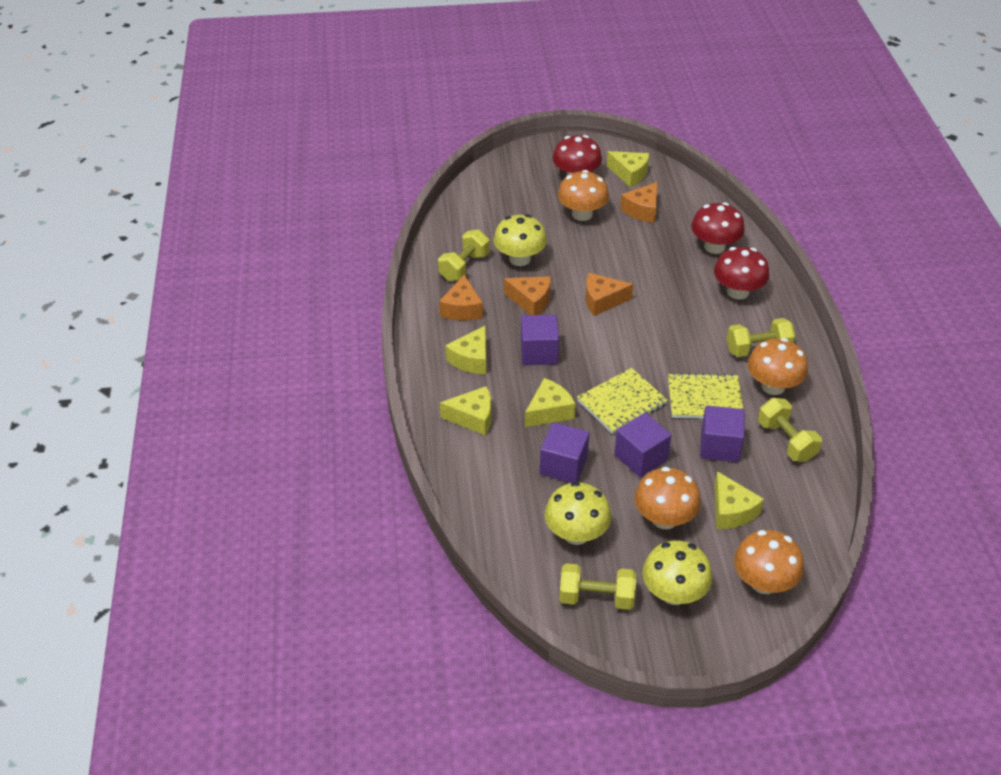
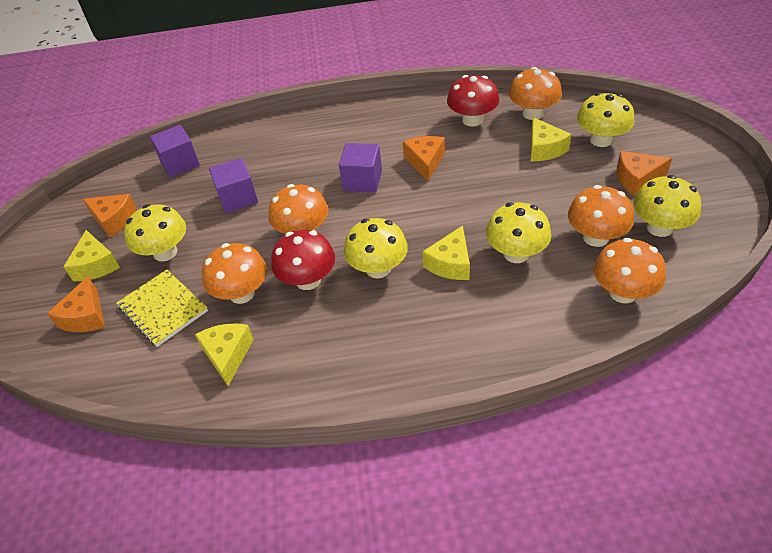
orange mushroom: 4 -> 5
purple cube: 4 -> 3
red mushroom: 3 -> 2
yellow cheese: 5 -> 4
yellow dumbbell: 4 -> 0
yellow mushroom: 3 -> 5
yellow notebook: 2 -> 1

